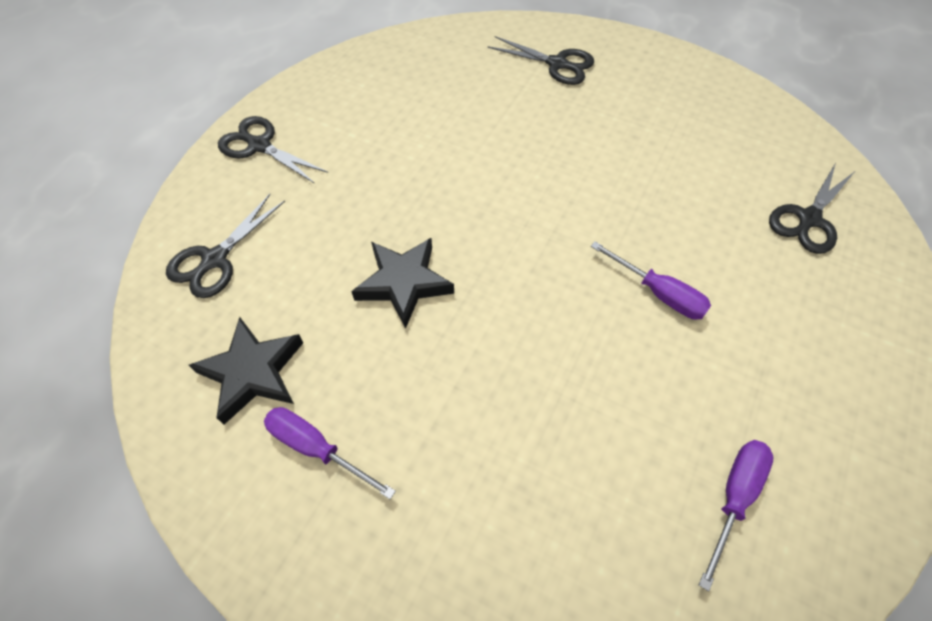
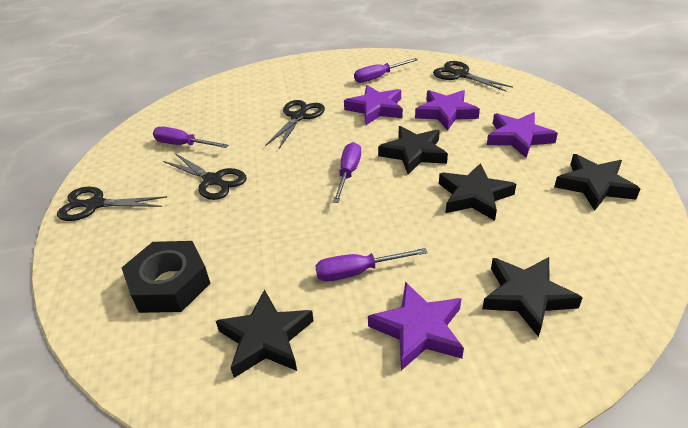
black nut: 0 -> 1
black star: 2 -> 5
purple screwdriver: 3 -> 4
purple star: 0 -> 4

